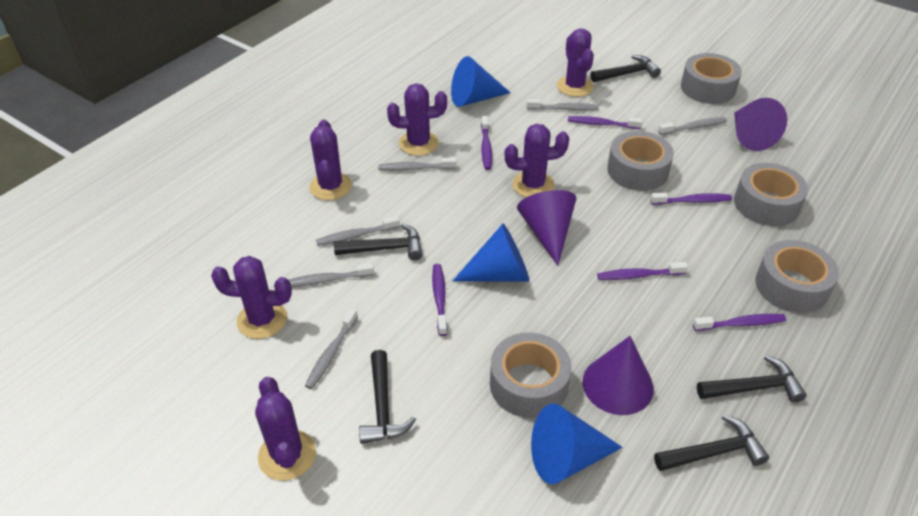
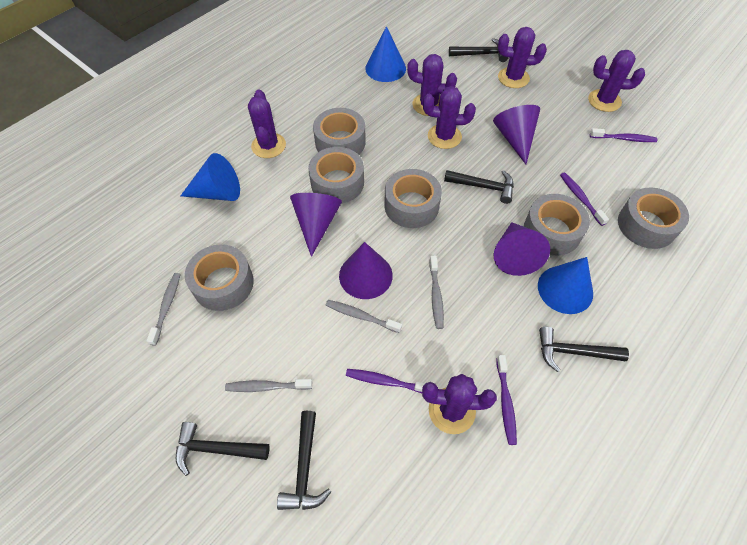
grey tape: 5 -> 6
grey toothbrush: 6 -> 4
purple cone: 3 -> 4
purple toothbrush: 6 -> 4

